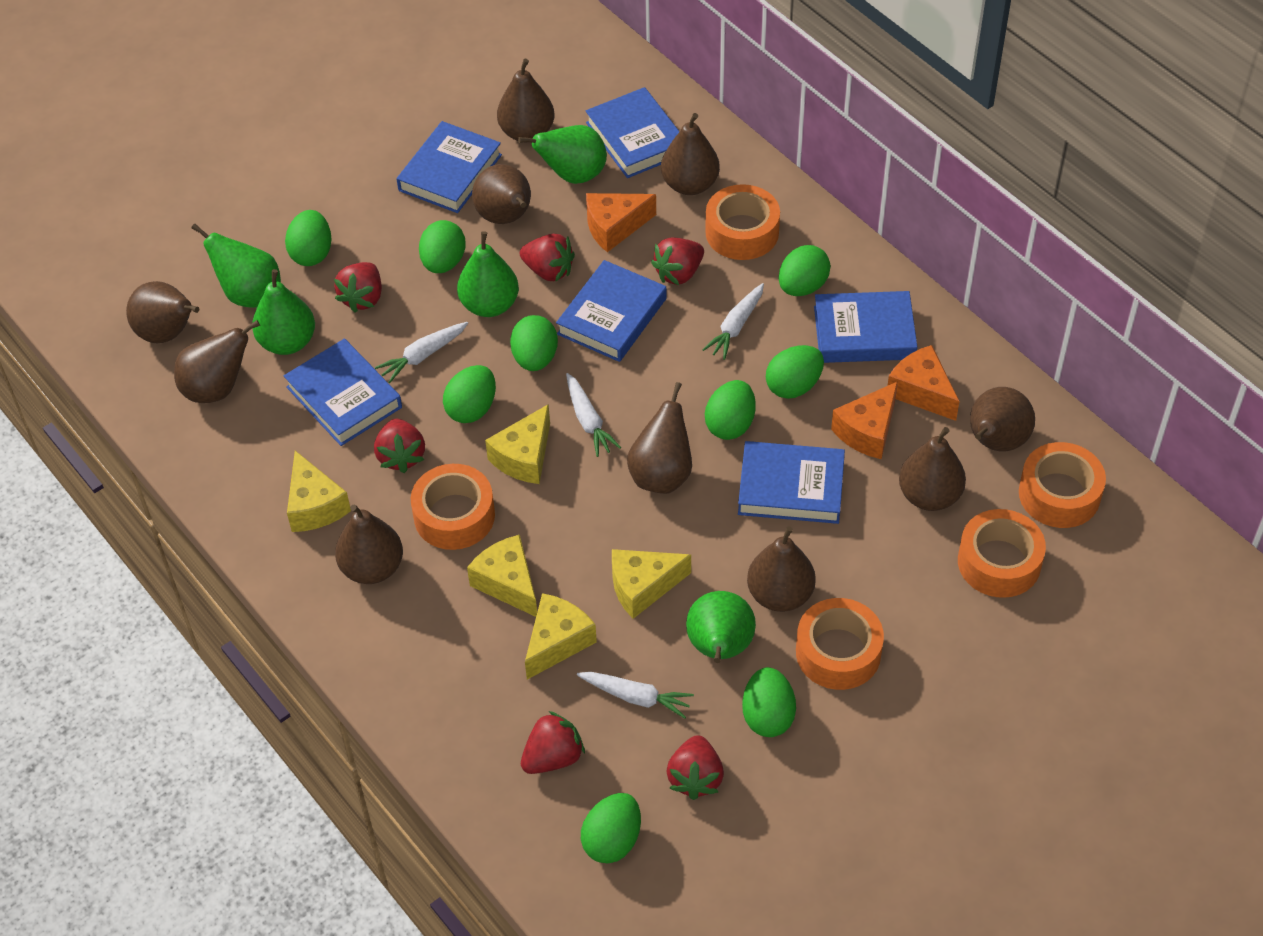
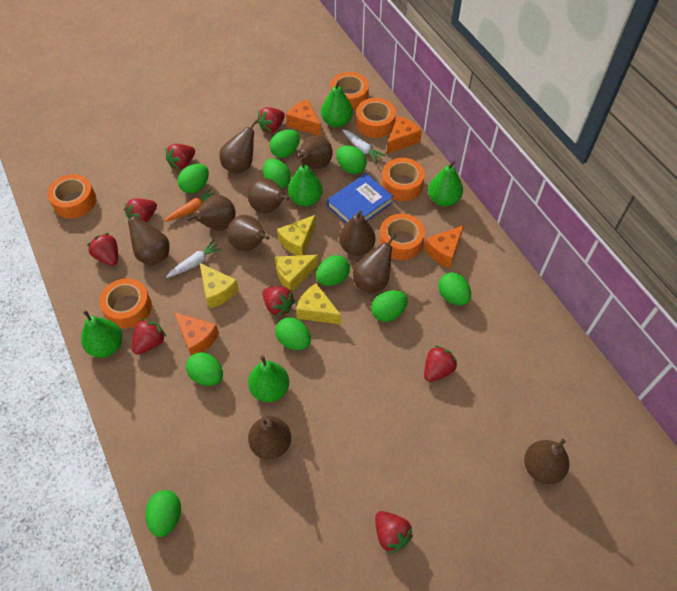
blue book: 6 -> 1
green egg: 9 -> 10
orange carrot: 0 -> 1
orange cheese: 3 -> 4
orange tape: 5 -> 6
red strawberry: 6 -> 8
white carrot: 4 -> 2
yellow cheese: 5 -> 4

